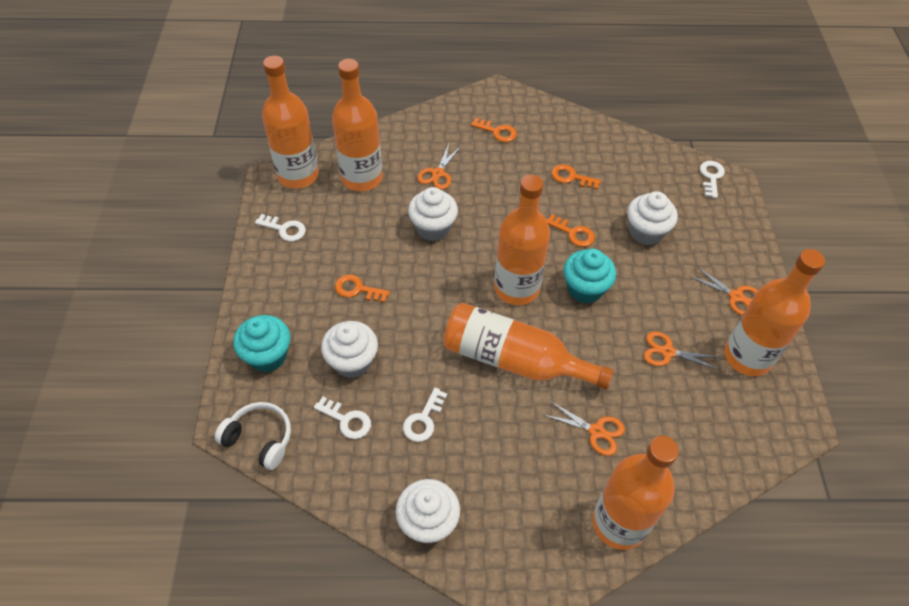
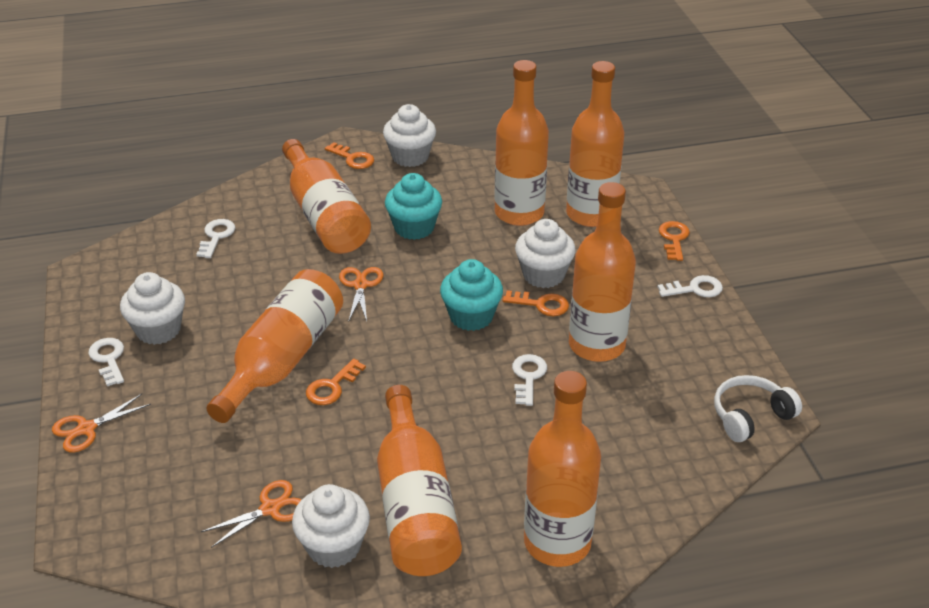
orange bottle: 6 -> 7
orange scissors: 4 -> 3

